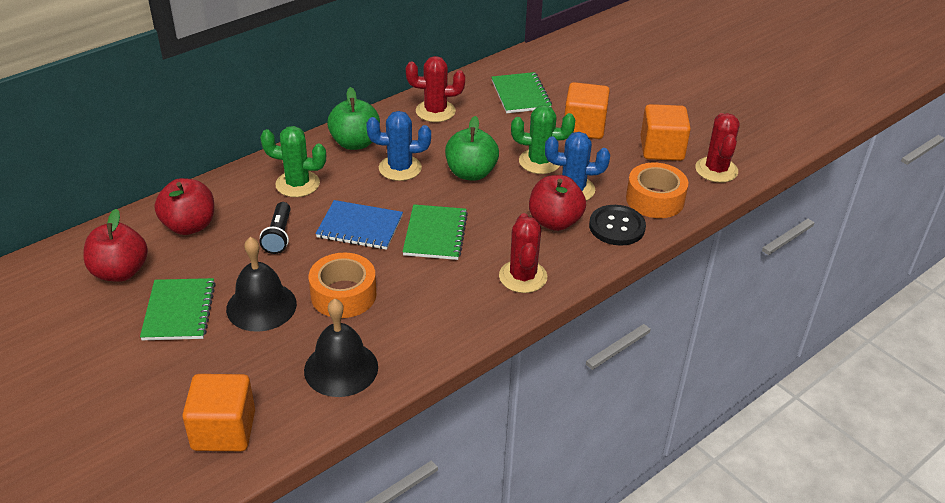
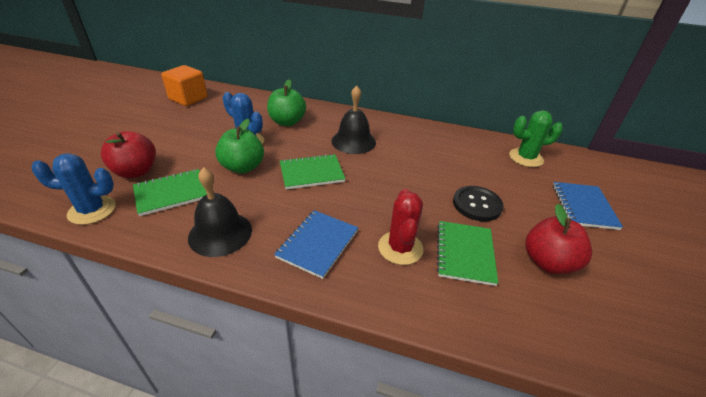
black flashlight: 1 -> 0
blue notebook: 1 -> 2
green cactus: 2 -> 1
orange cube: 3 -> 1
orange tape: 2 -> 0
red apple: 3 -> 2
red cactus: 3 -> 1

